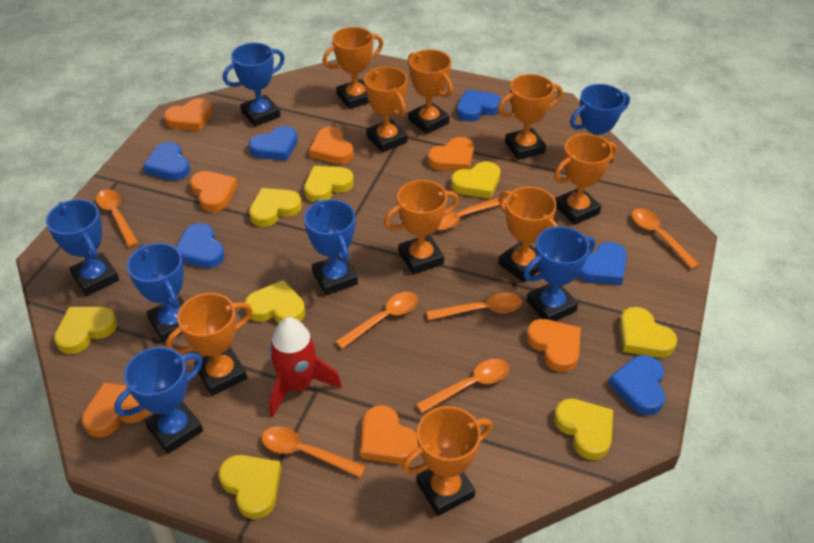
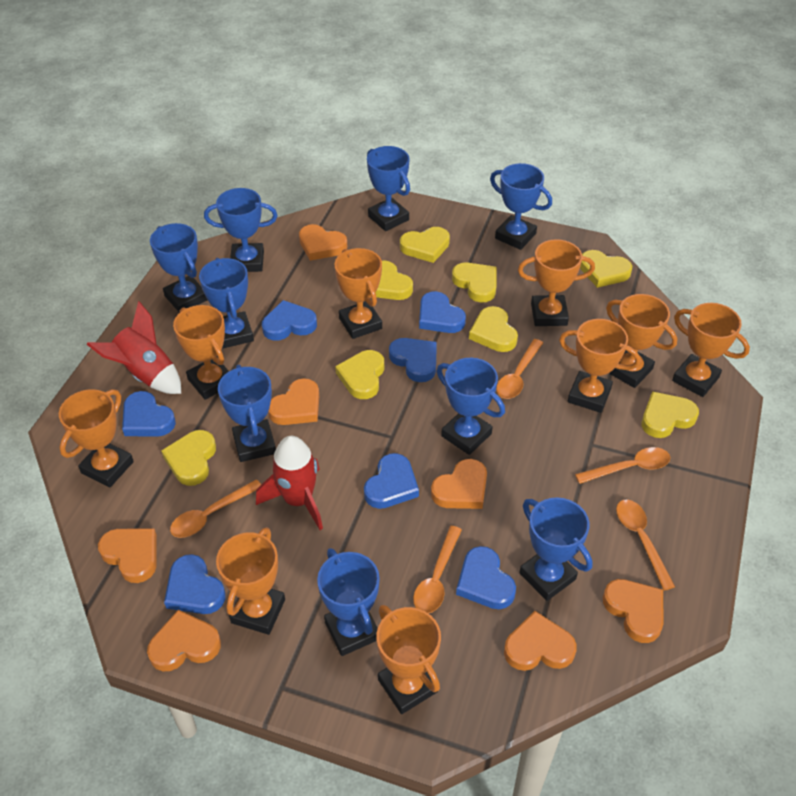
blue heart: 6 -> 7
blue trophy: 7 -> 9
orange spoon: 7 -> 5
red rocket: 1 -> 2

